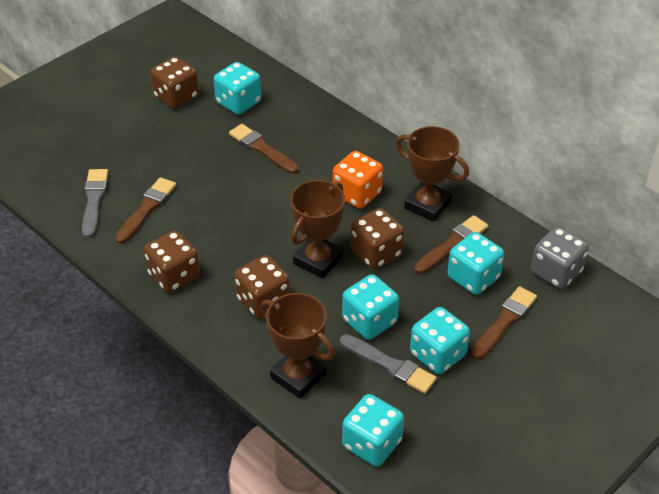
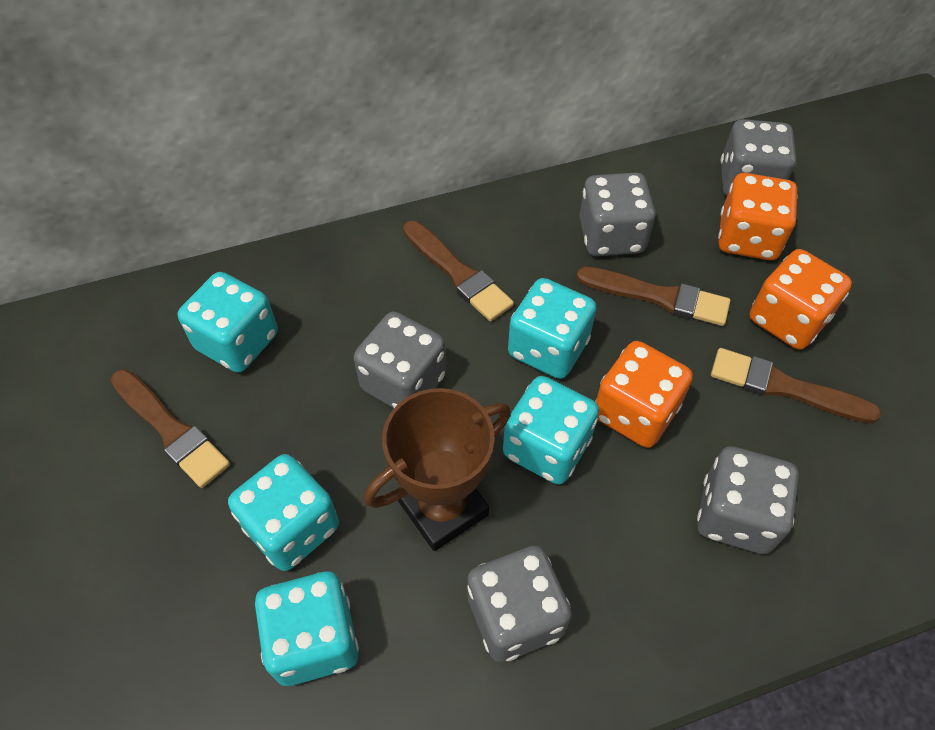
brown dice: 4 -> 0
brown trophy: 3 -> 1
grey brush: 2 -> 0
grey dice: 1 -> 5
orange dice: 1 -> 3

